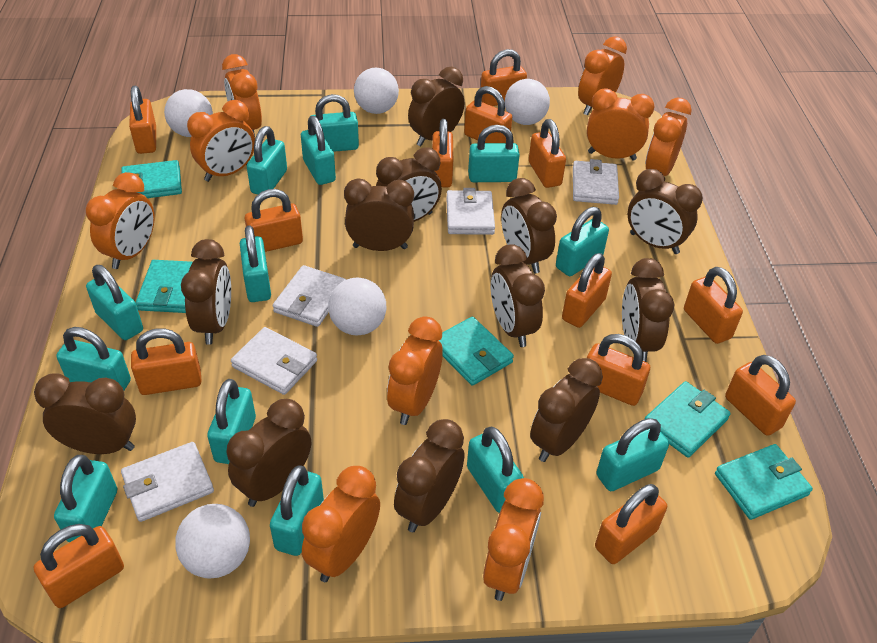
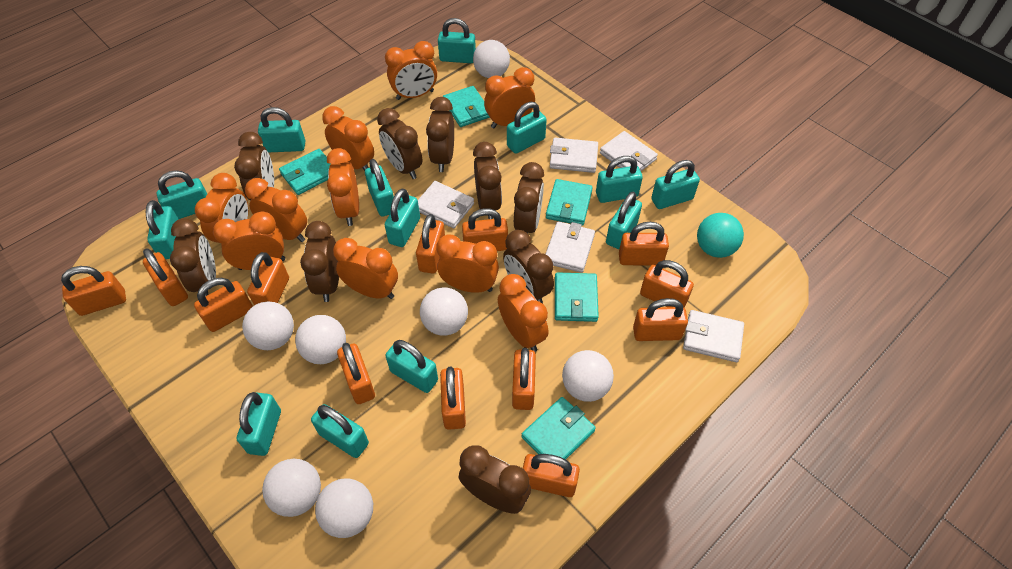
brown clock: 12 -> 9
orange clock: 9 -> 10
turquoise ball: 0 -> 1
white ball: 5 -> 7

